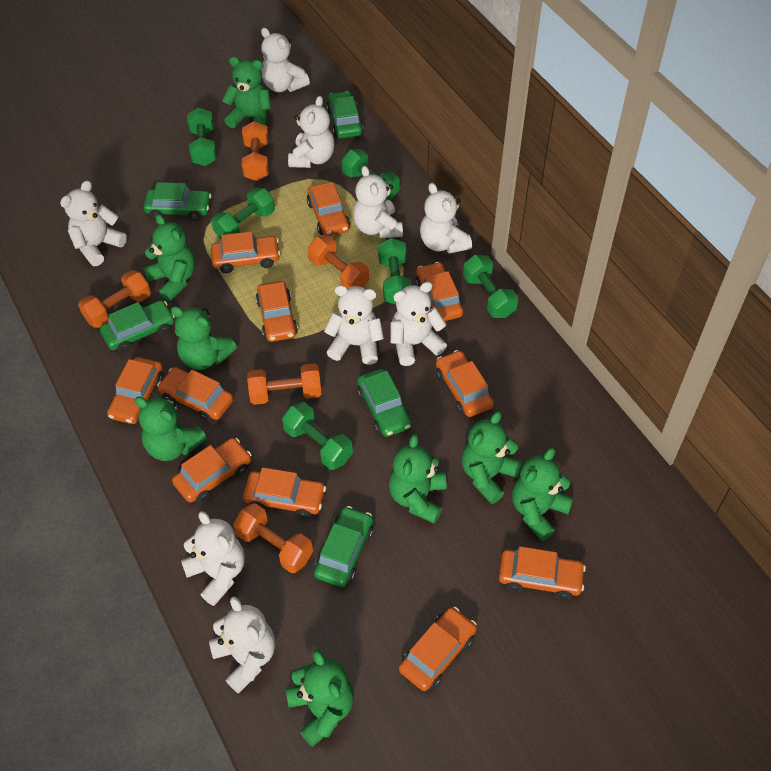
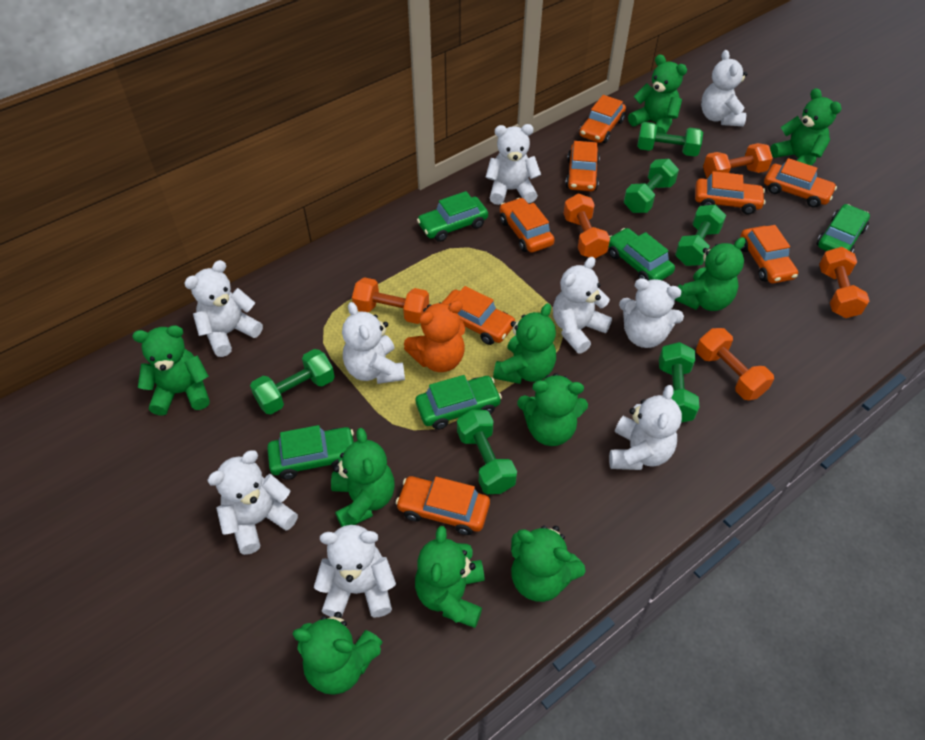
green teddy bear: 8 -> 10
orange car: 11 -> 8
orange teddy bear: 0 -> 1

